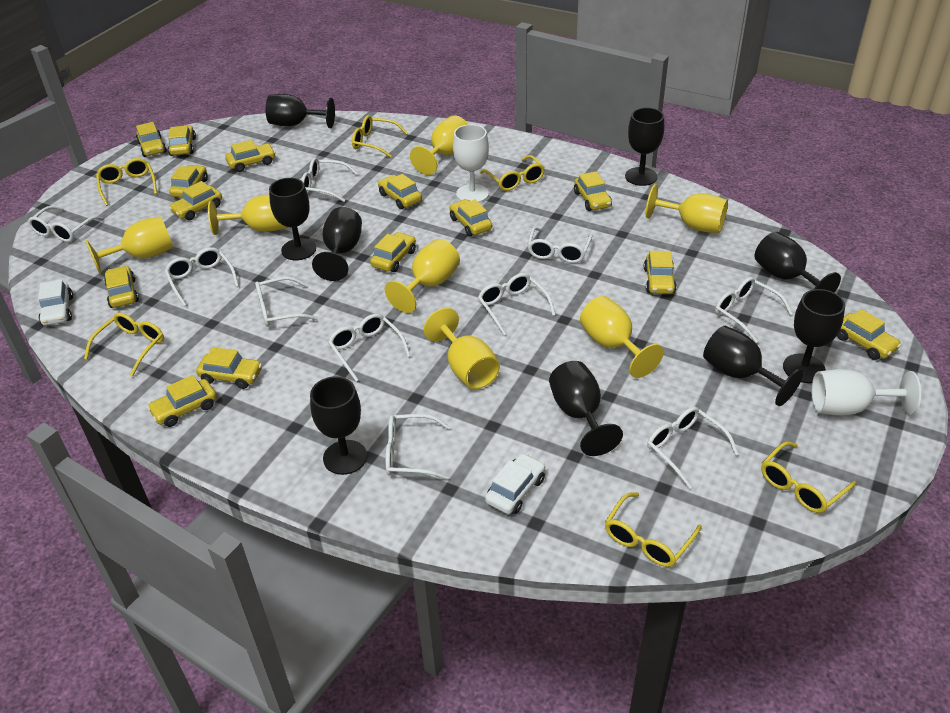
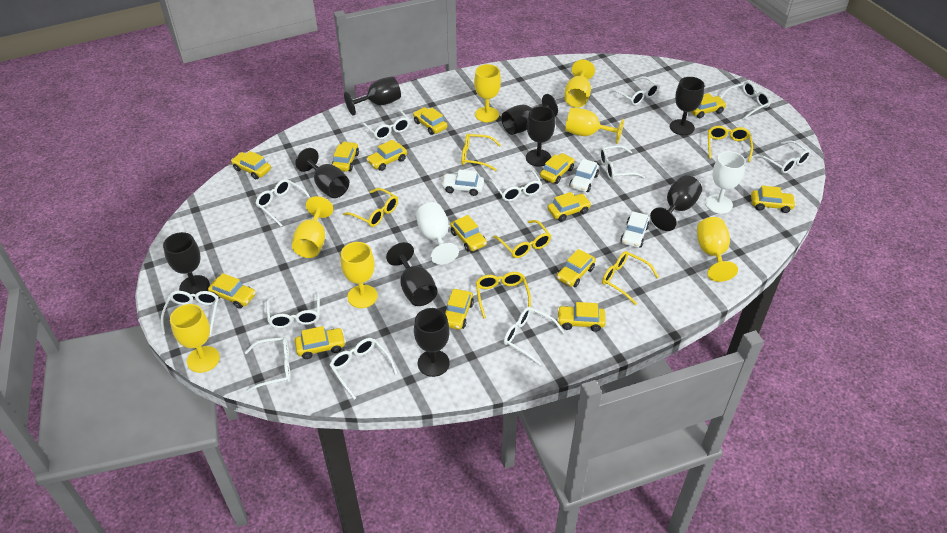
white car: 2 -> 3
white glasses: 10 -> 12

